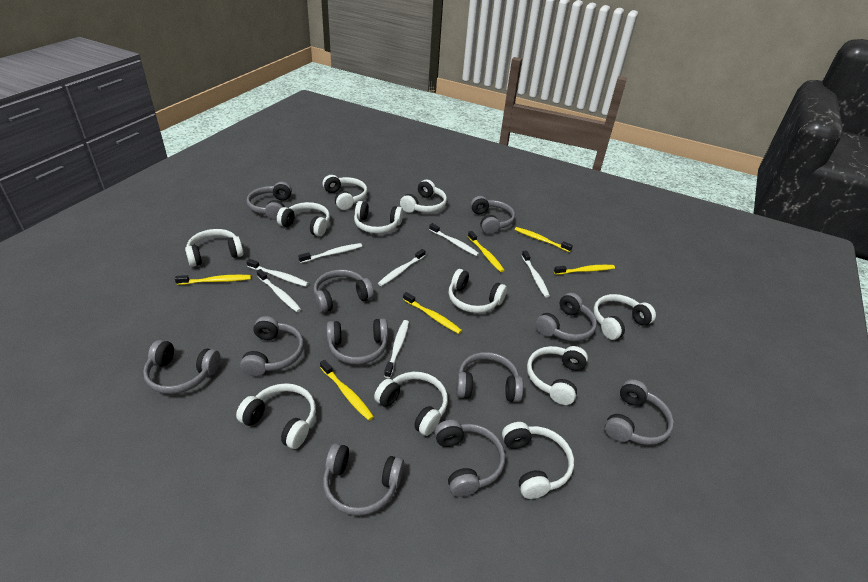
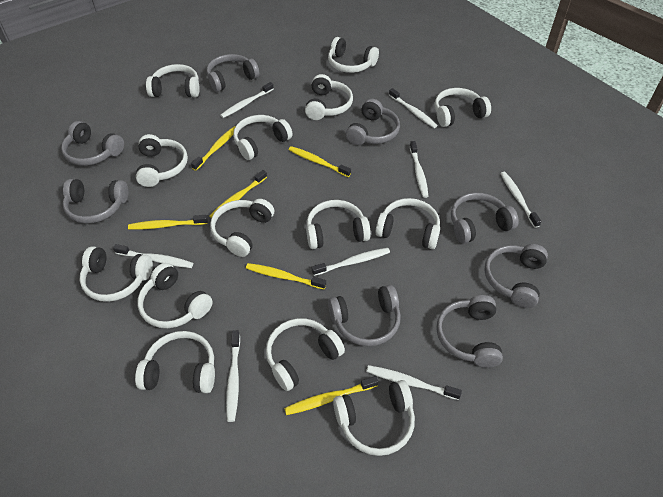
grey headphones: 11 -> 8
white headphones: 11 -> 14
white toothbrush: 7 -> 8

